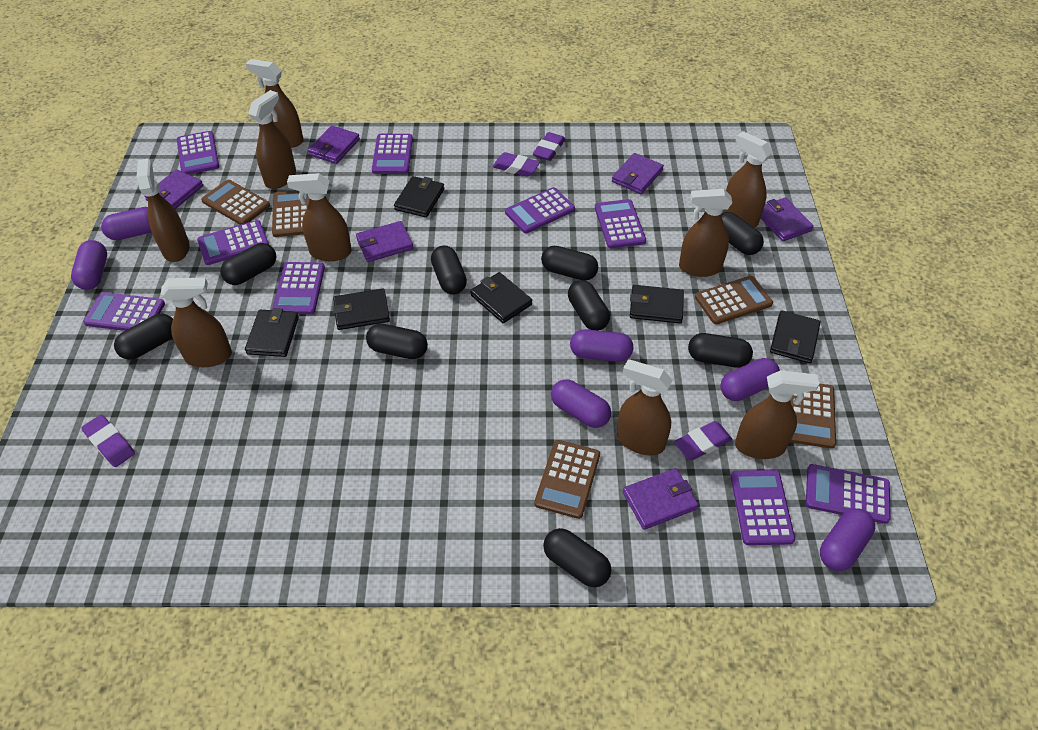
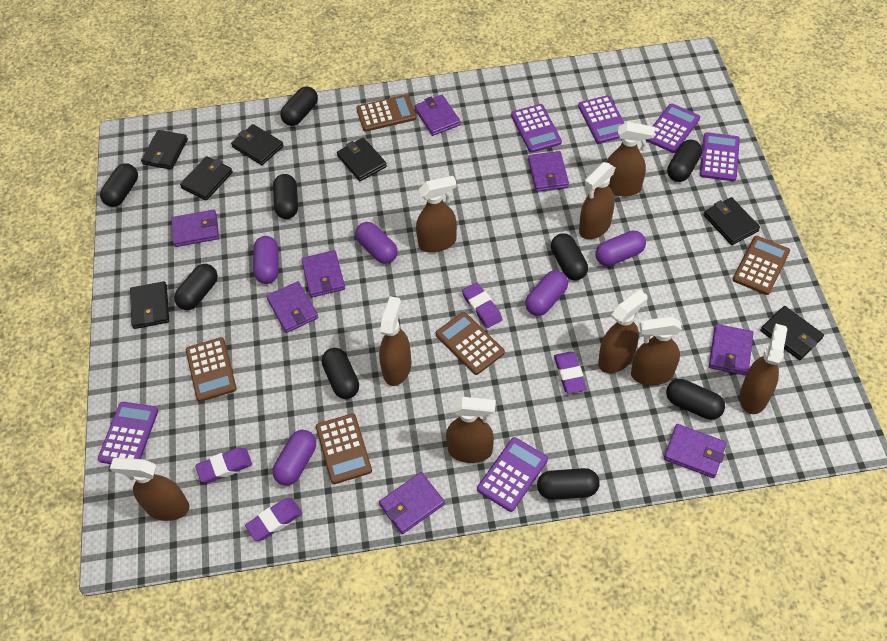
black wallet: 6 -> 7
purple calculator: 9 -> 6
purple capsule: 6 -> 5
purple wallet: 6 -> 8

